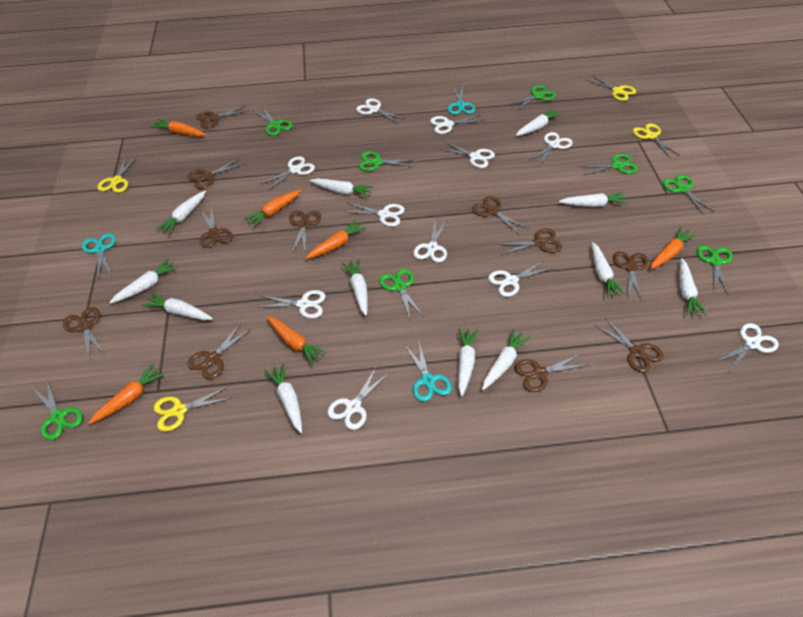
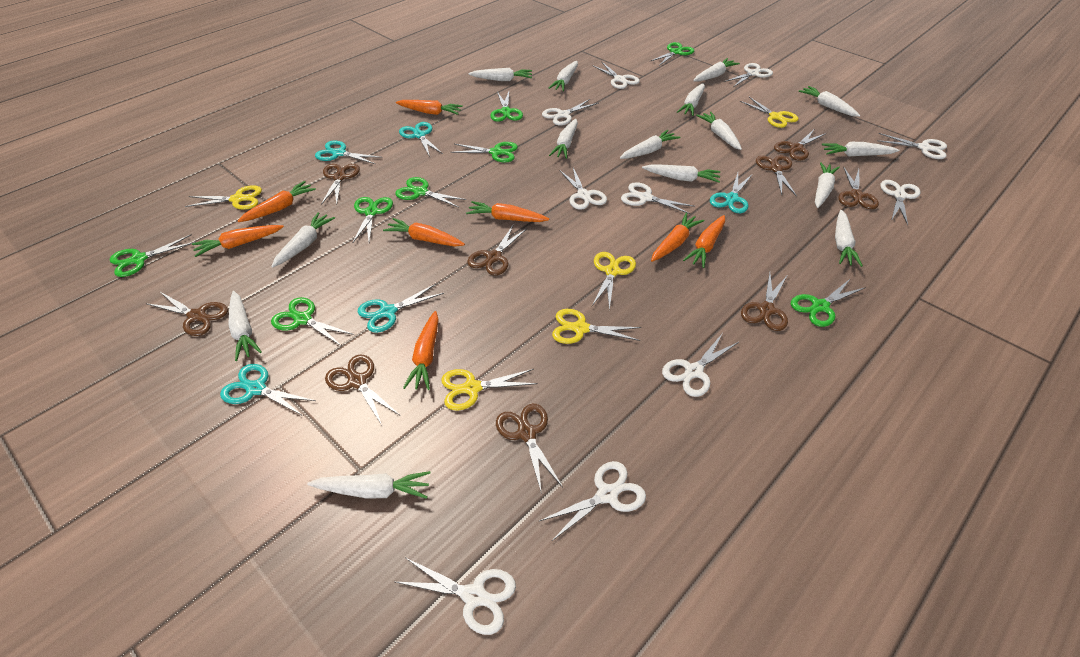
brown scissors: 11 -> 9
orange carrot: 6 -> 8
turquoise scissors: 3 -> 5
white carrot: 12 -> 15
white scissors: 11 -> 10
yellow scissors: 4 -> 5

